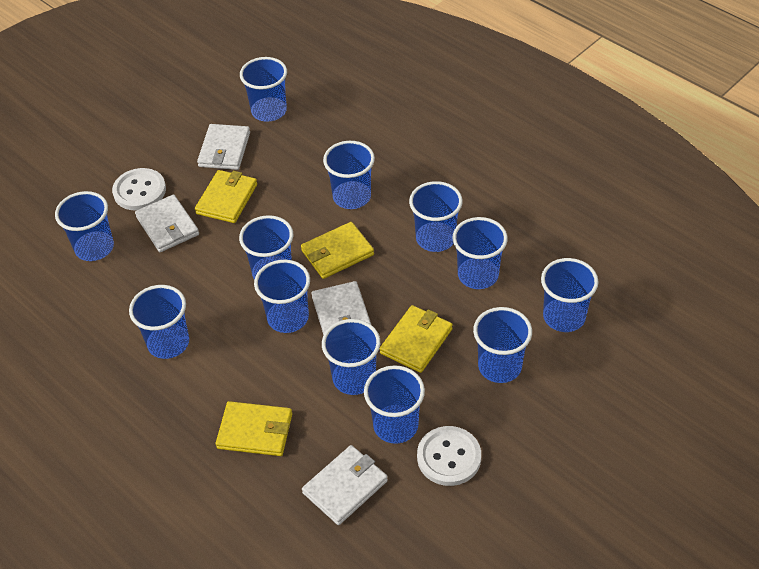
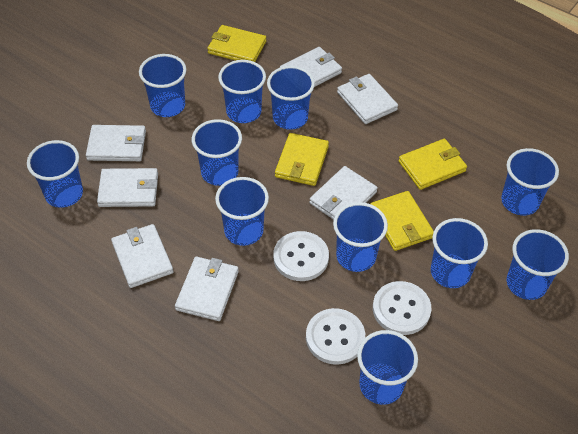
blue cup: 12 -> 11
white button: 2 -> 3
white wallet: 4 -> 7

